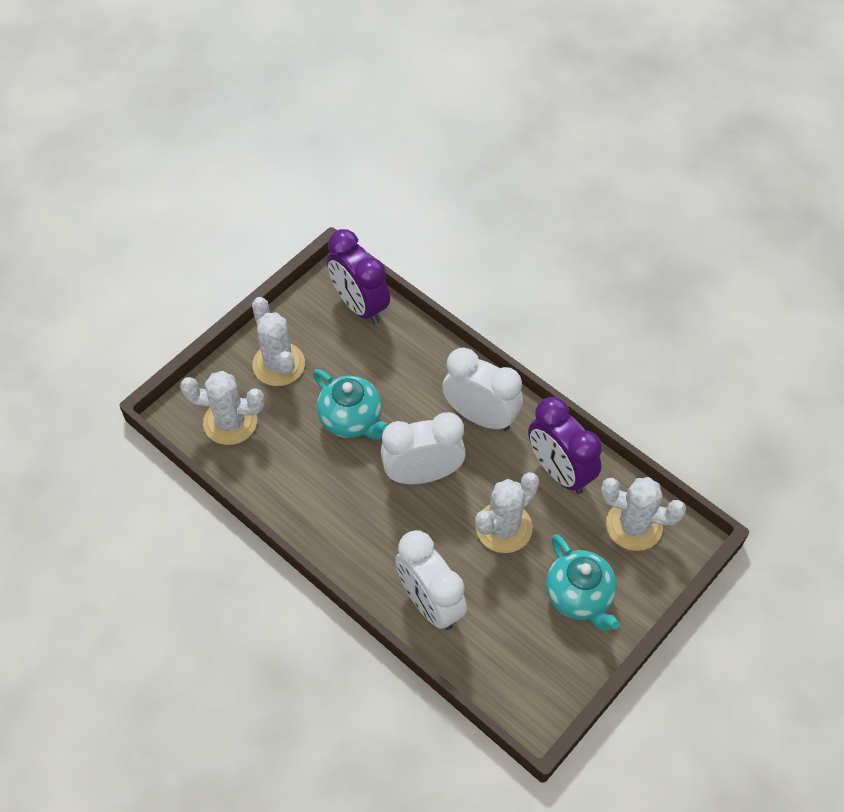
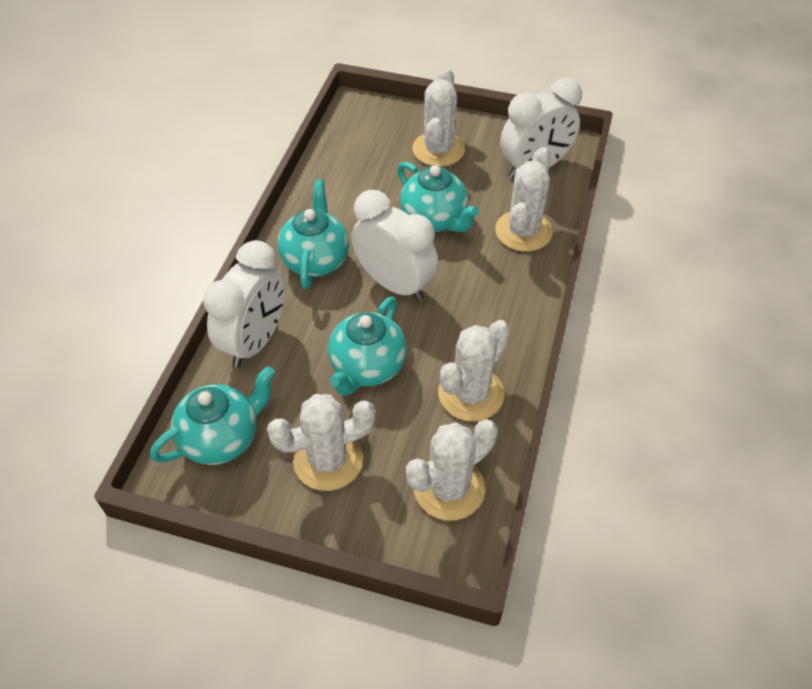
purple clock: 2 -> 0
turquoise teapot: 2 -> 4
white cactus: 4 -> 5

